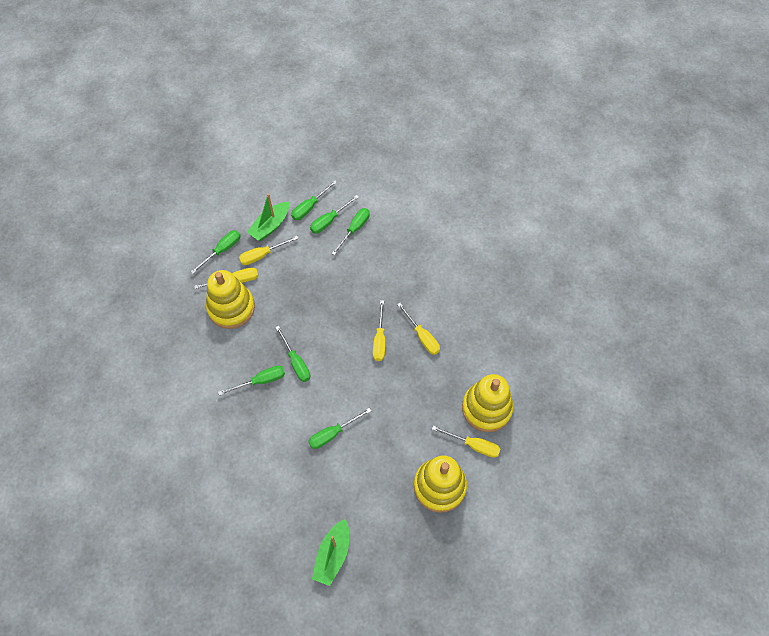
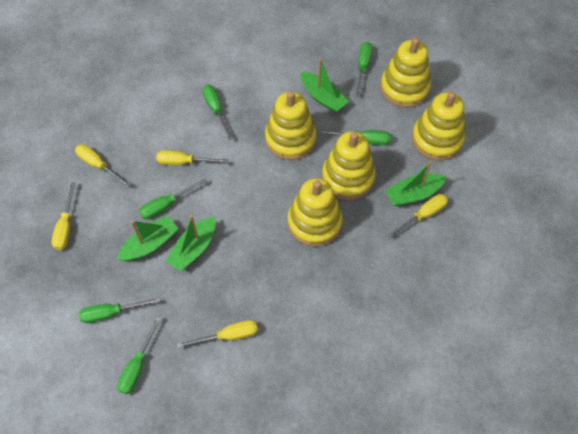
green boat: 2 -> 4
green screwdriver: 7 -> 6
yellow stacking toy: 3 -> 5

